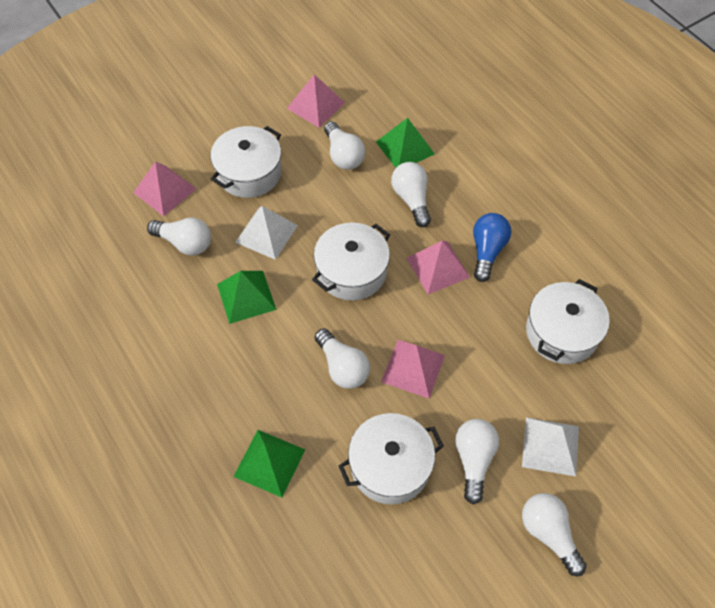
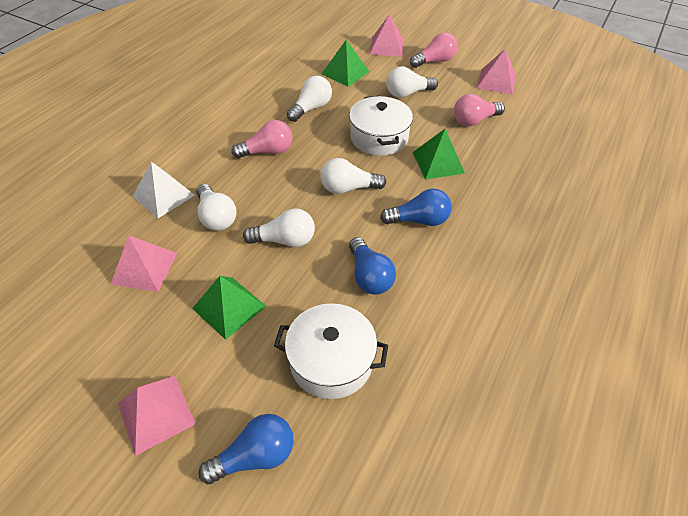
blue light bulb: 1 -> 3
pink light bulb: 0 -> 3
white light bulb: 6 -> 5
white pot: 4 -> 2
white pyramid: 2 -> 1

